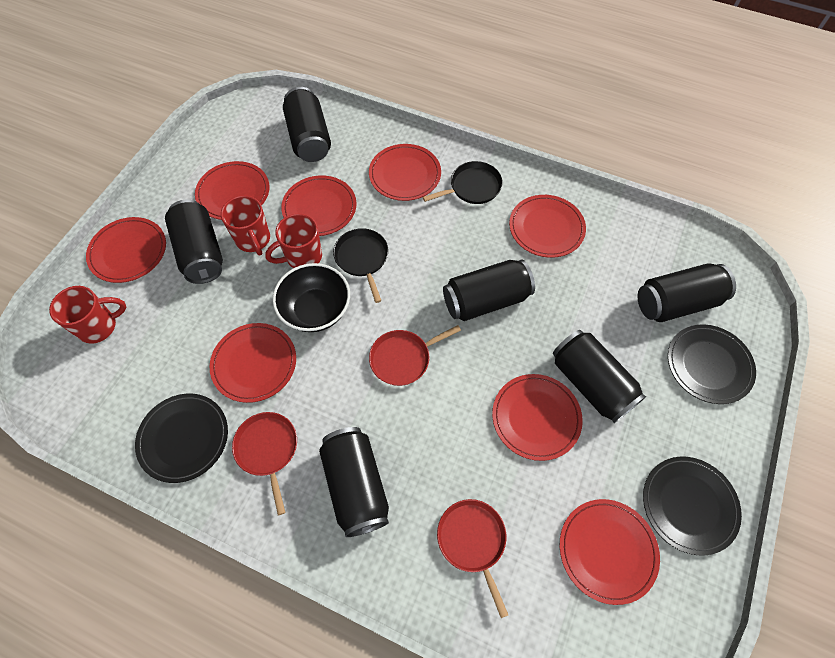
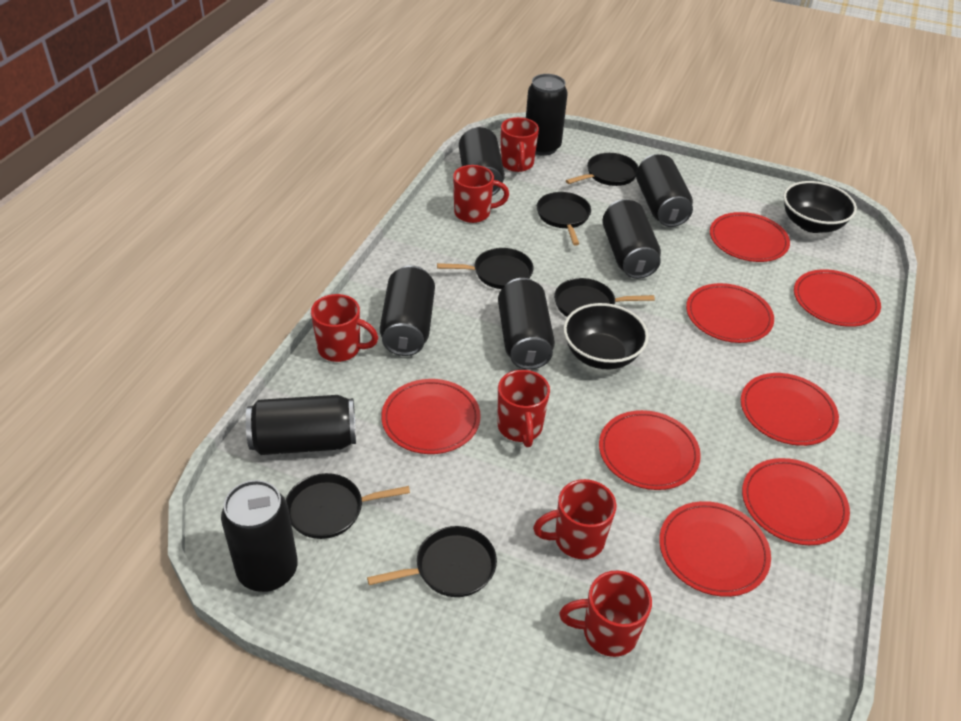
black bowl: 1 -> 2
black can: 6 -> 8
black pan: 2 -> 6
black plate: 3 -> 0
red mug: 3 -> 6
red pan: 3 -> 0

